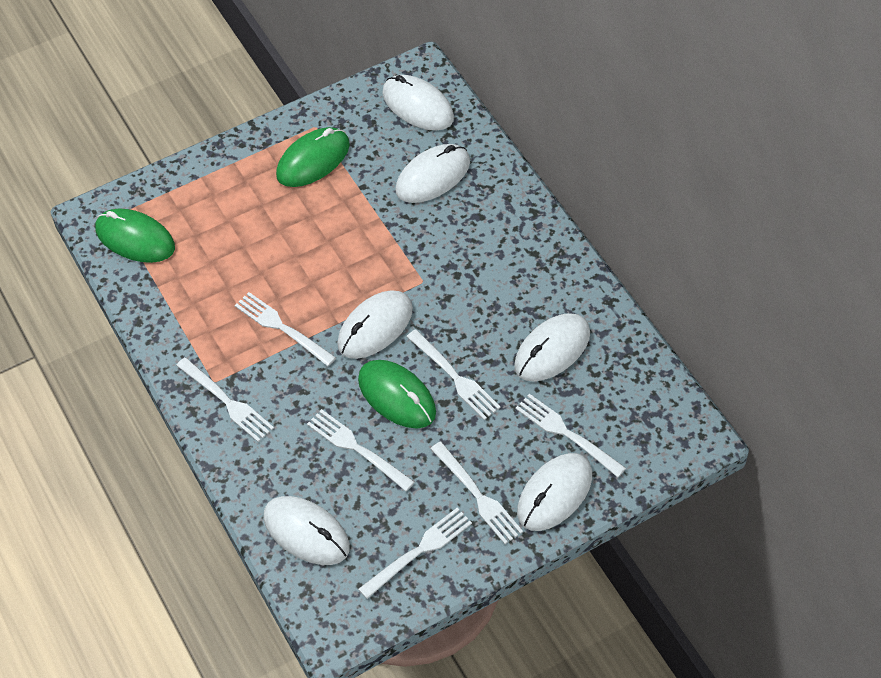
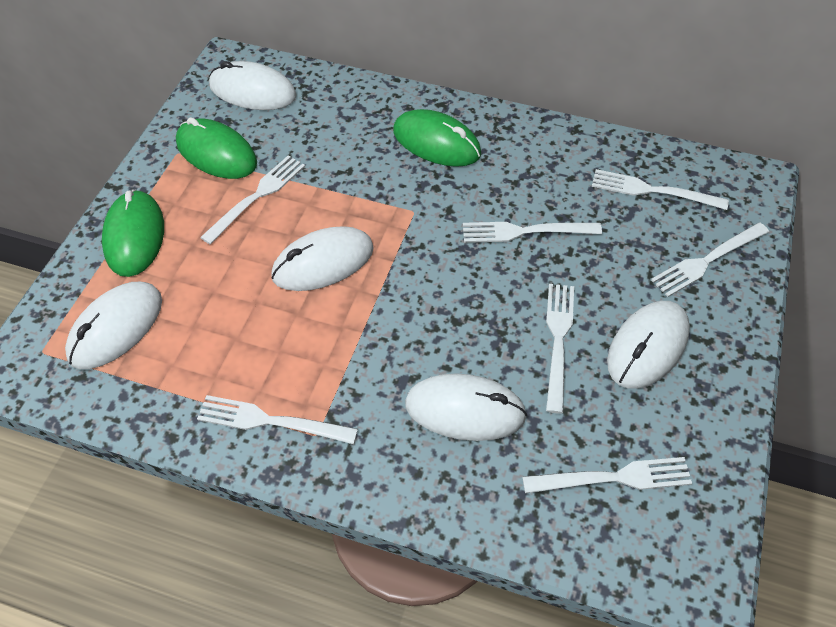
white mouse: 6 -> 5

